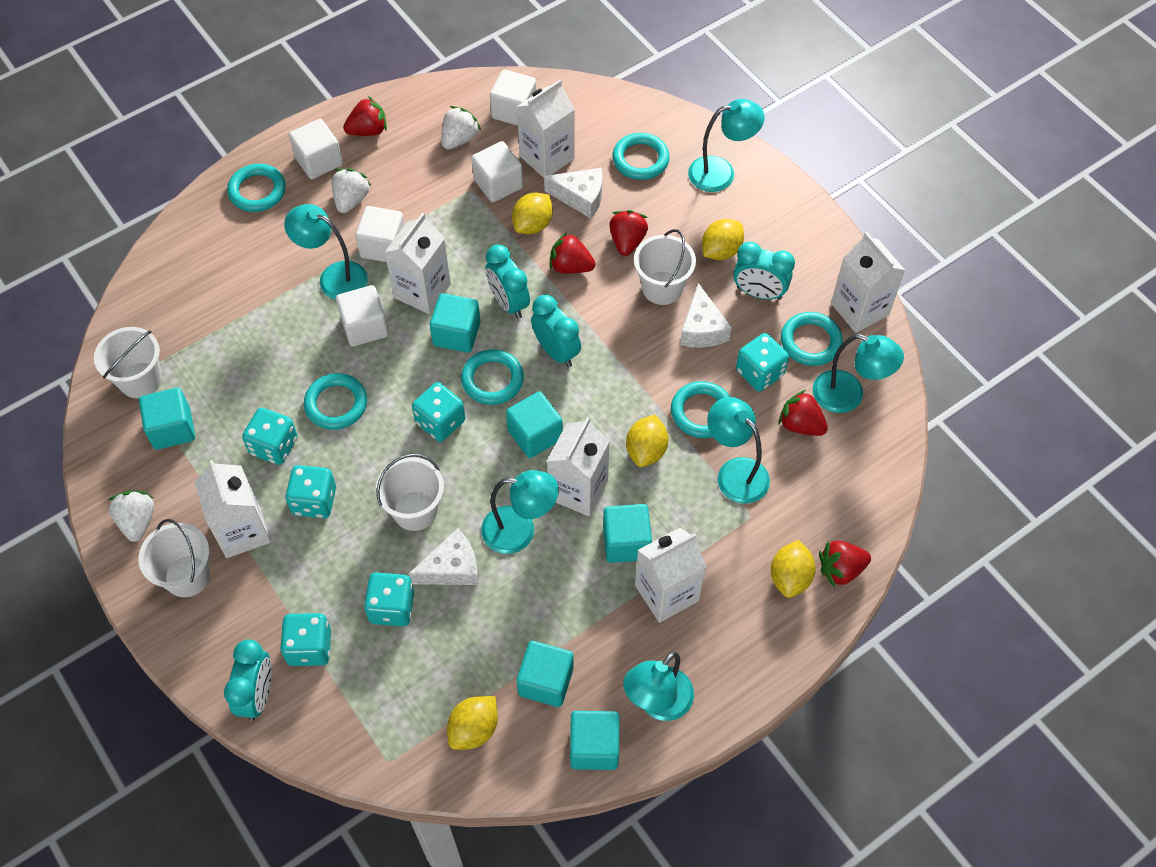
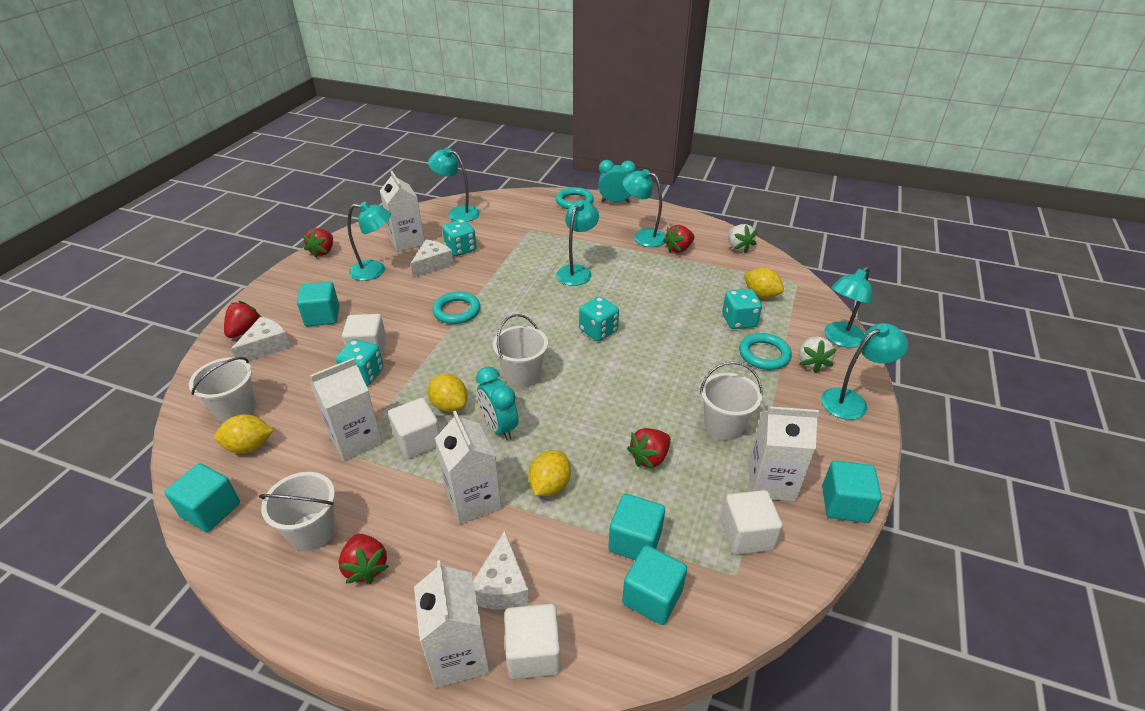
turquoise clock: 4 -> 2
turquoise cube: 6 -> 5
turquoise dice: 6 -> 4
turquoise ring: 6 -> 3
white carton: 6 -> 5
white cube: 5 -> 4
white strawberry: 3 -> 2
yellow lemon: 5 -> 4

